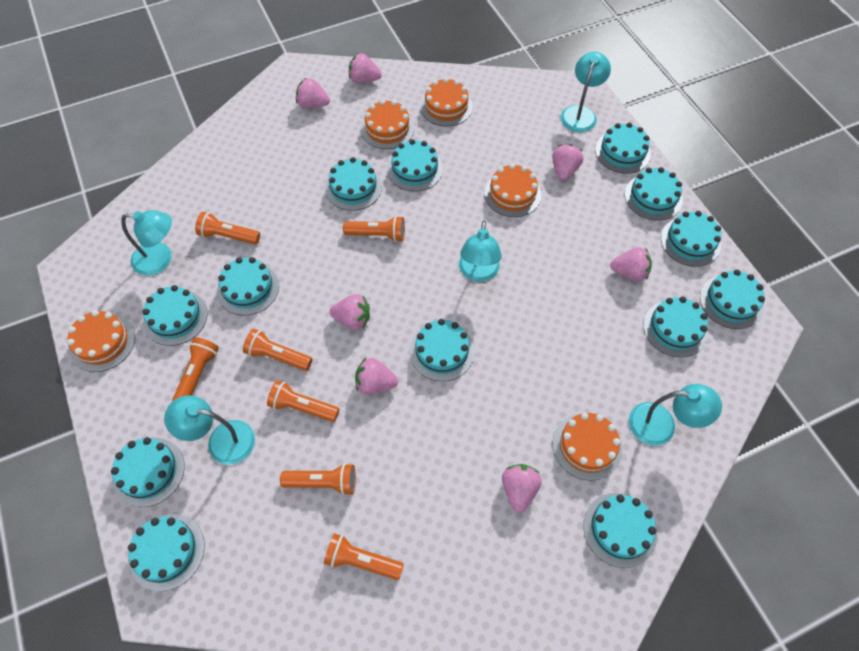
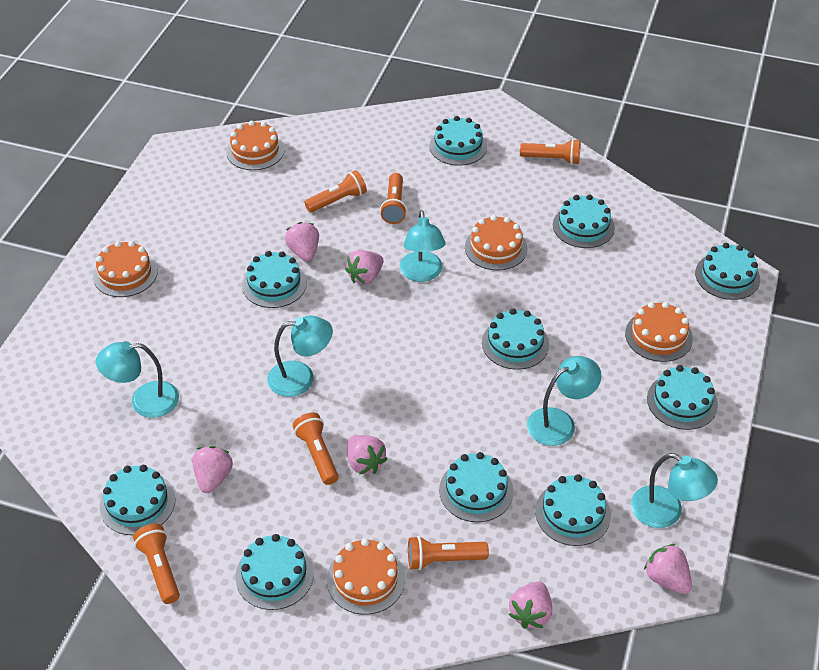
orange flashlight: 7 -> 6
pink strawberry: 7 -> 6
turquoise cake: 13 -> 10

